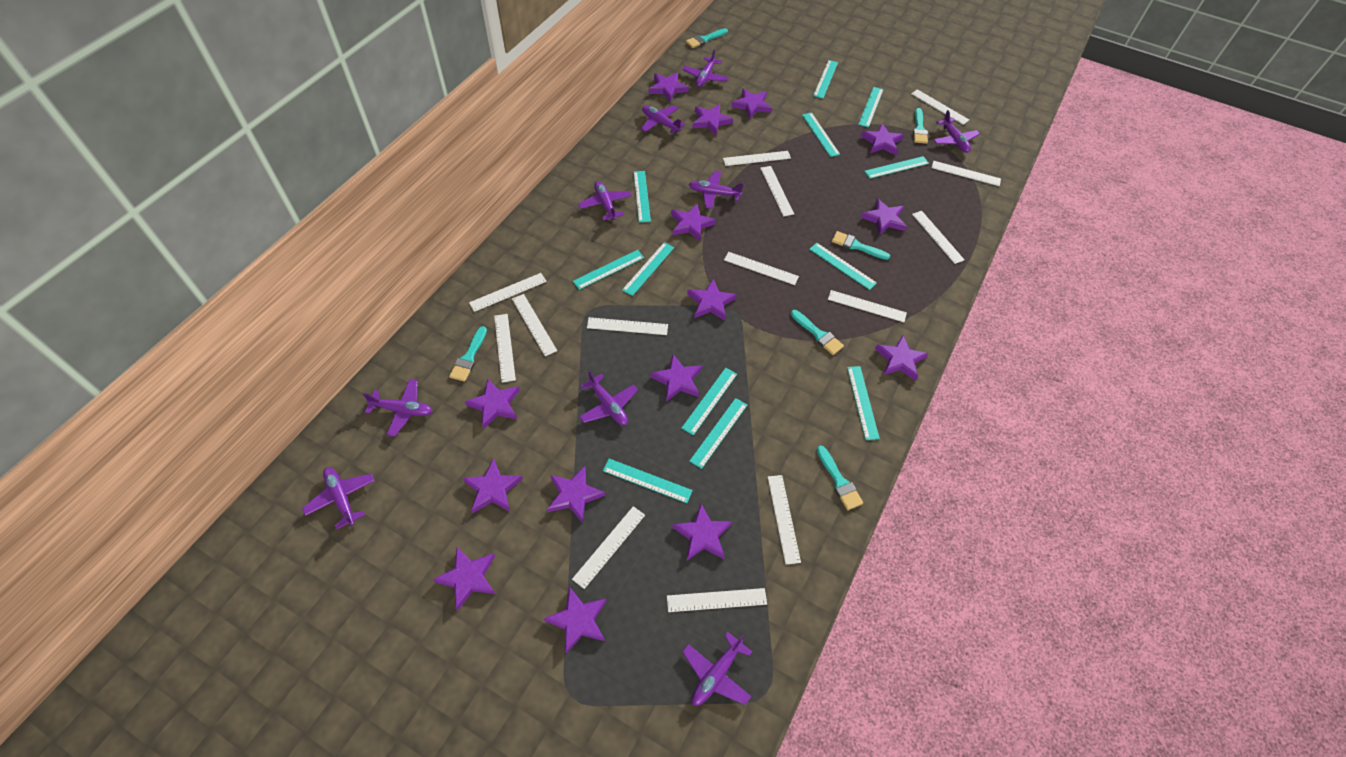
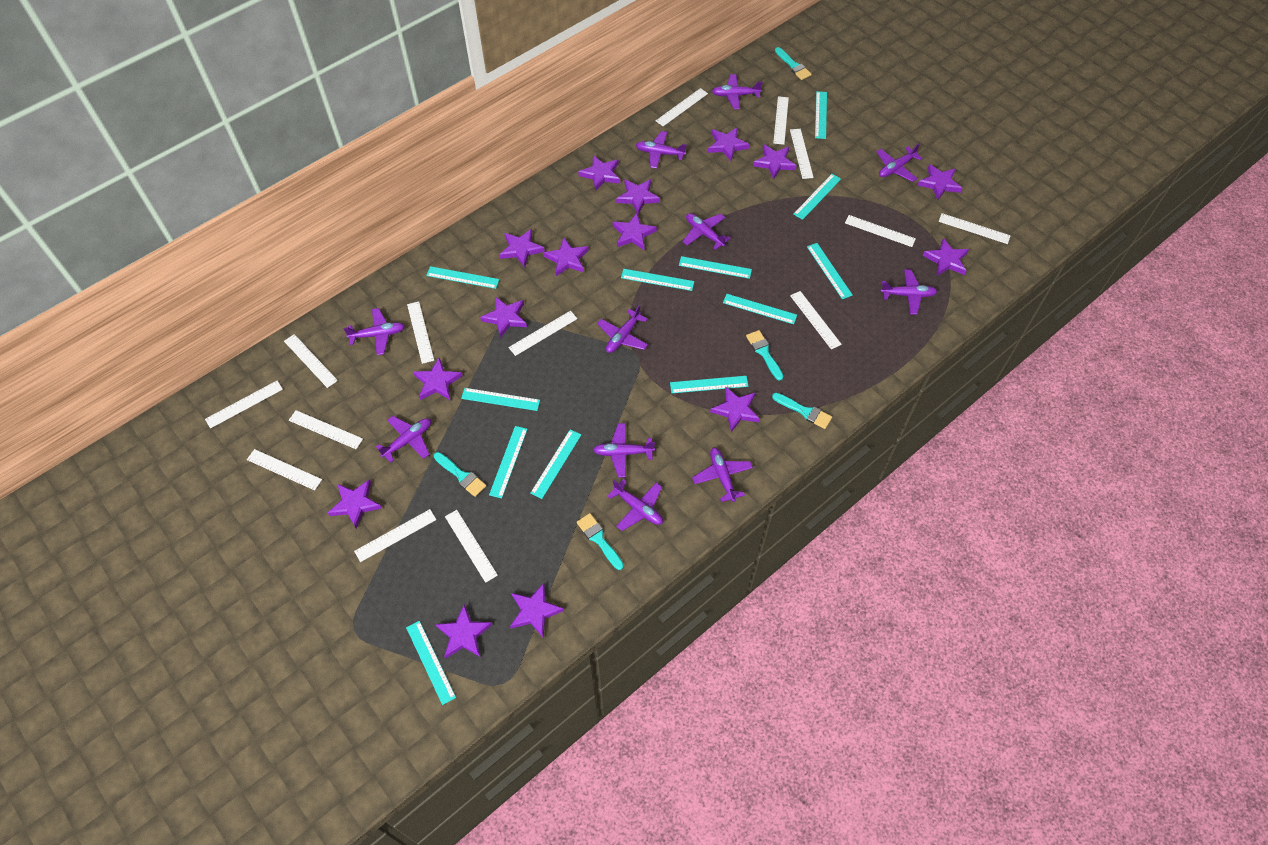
purple plane: 9 -> 11
turquoise brush: 6 -> 5

